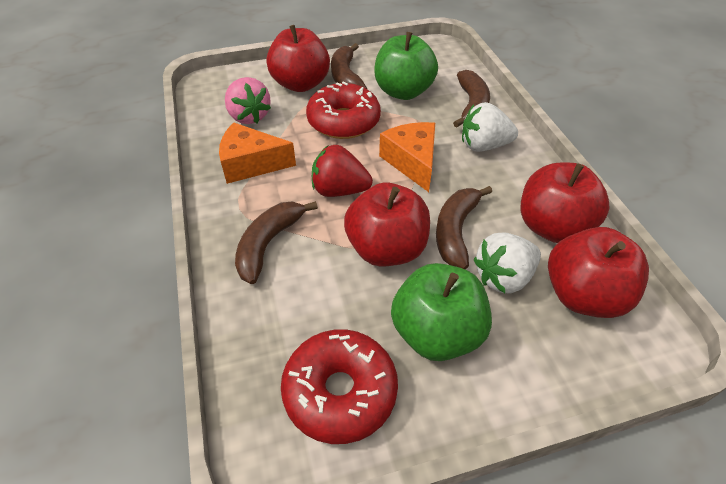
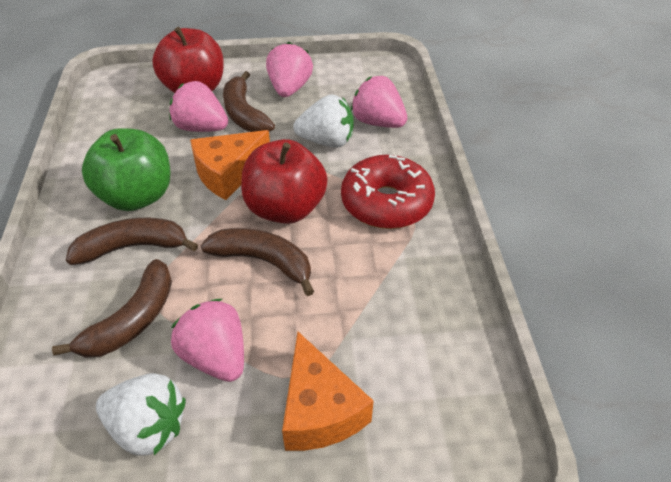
green apple: 2 -> 1
pink strawberry: 1 -> 4
red apple: 4 -> 2
red donut: 2 -> 1
red strawberry: 1 -> 0

